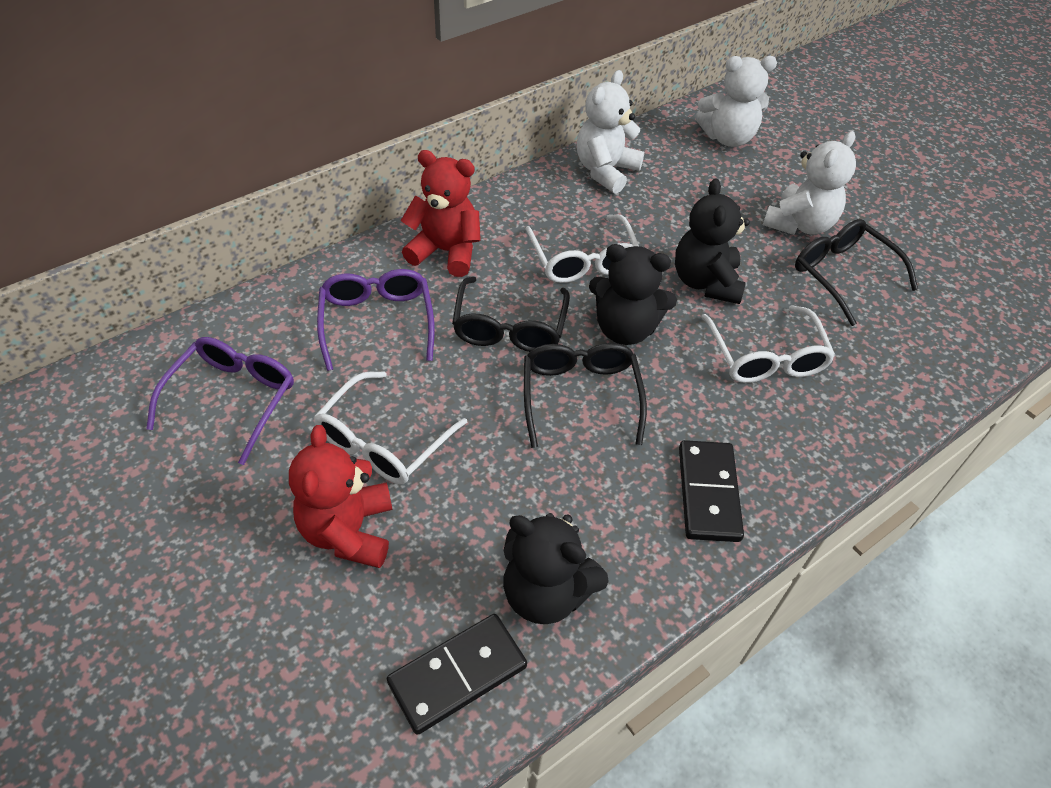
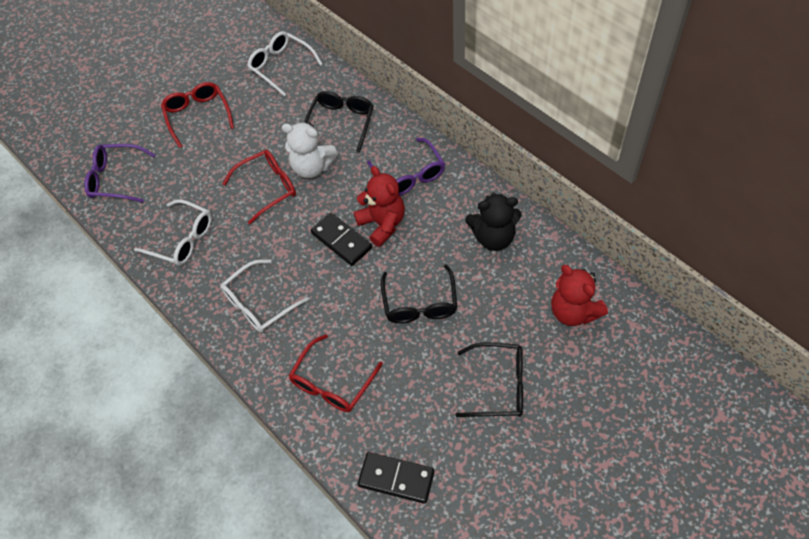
black teddy bear: 3 -> 1
red glasses: 0 -> 3
white teddy bear: 3 -> 1

